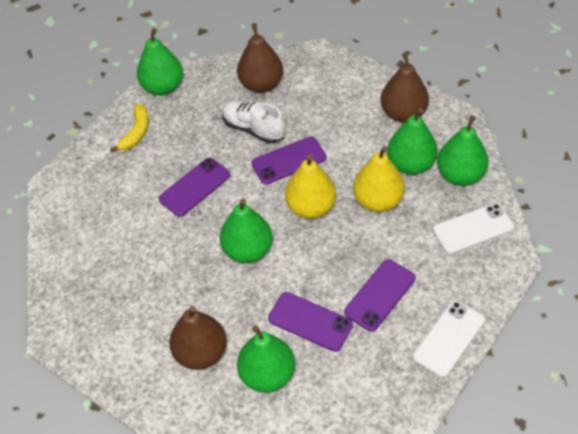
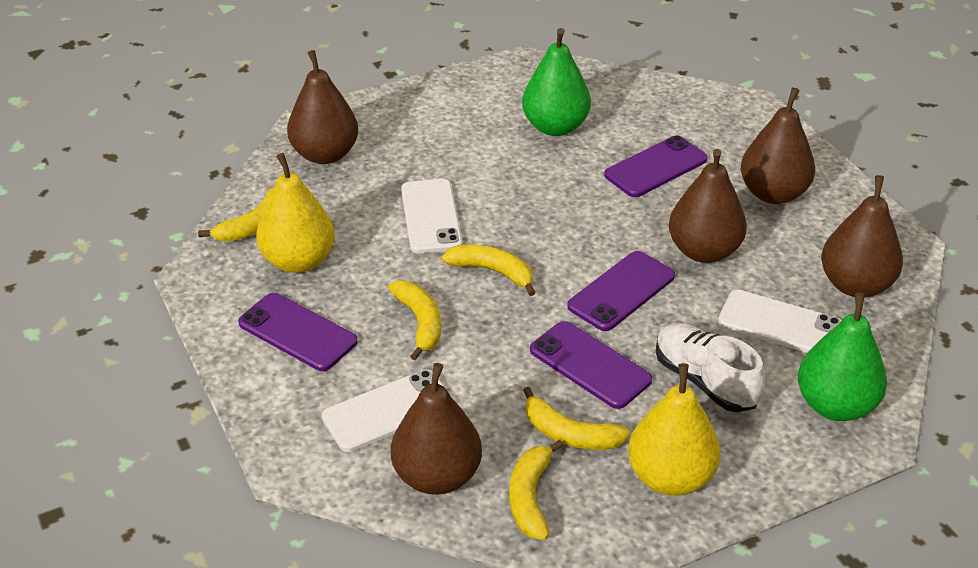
brown pear: 3 -> 5
green pear: 5 -> 2
white phone: 2 -> 3
yellow banana: 1 -> 5

